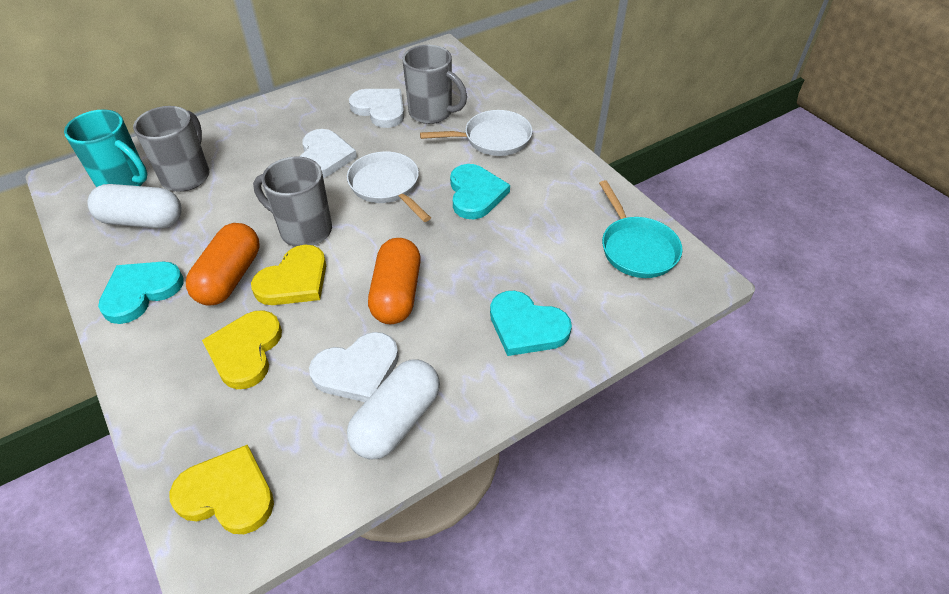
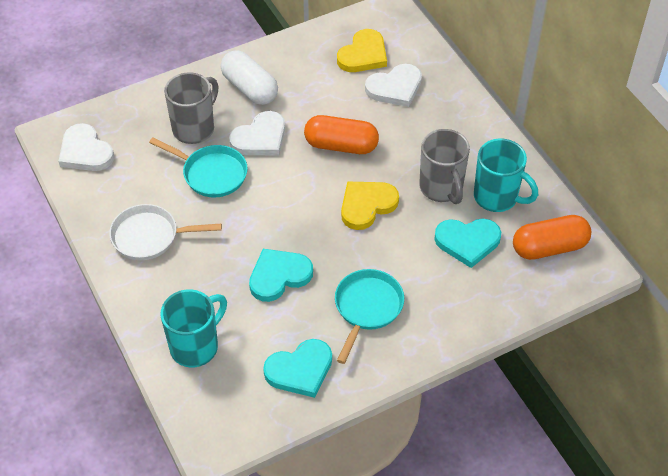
grey mug: 3 -> 2
turquoise mug: 1 -> 2
turquoise pan: 1 -> 2
white capsule: 2 -> 1
white pan: 2 -> 1
yellow heart: 3 -> 2

